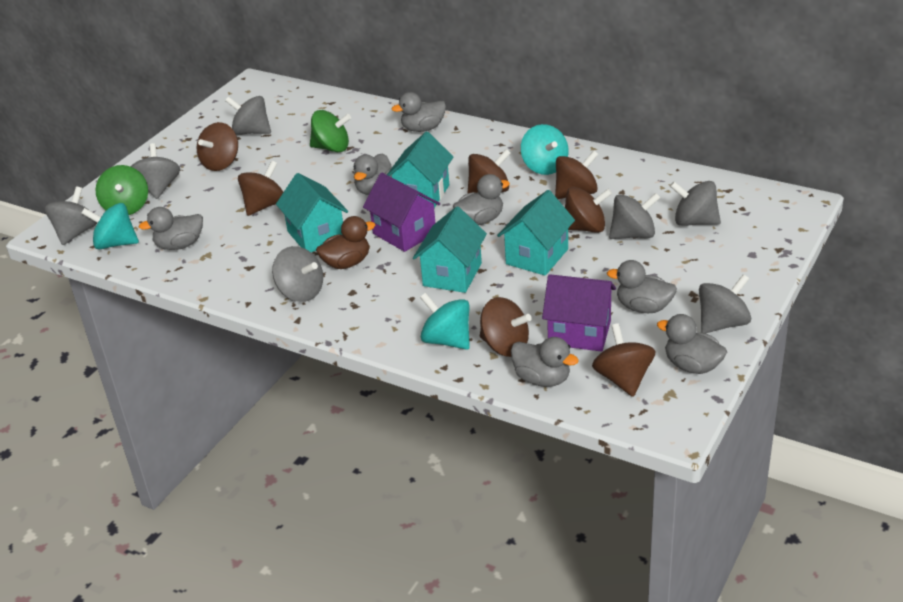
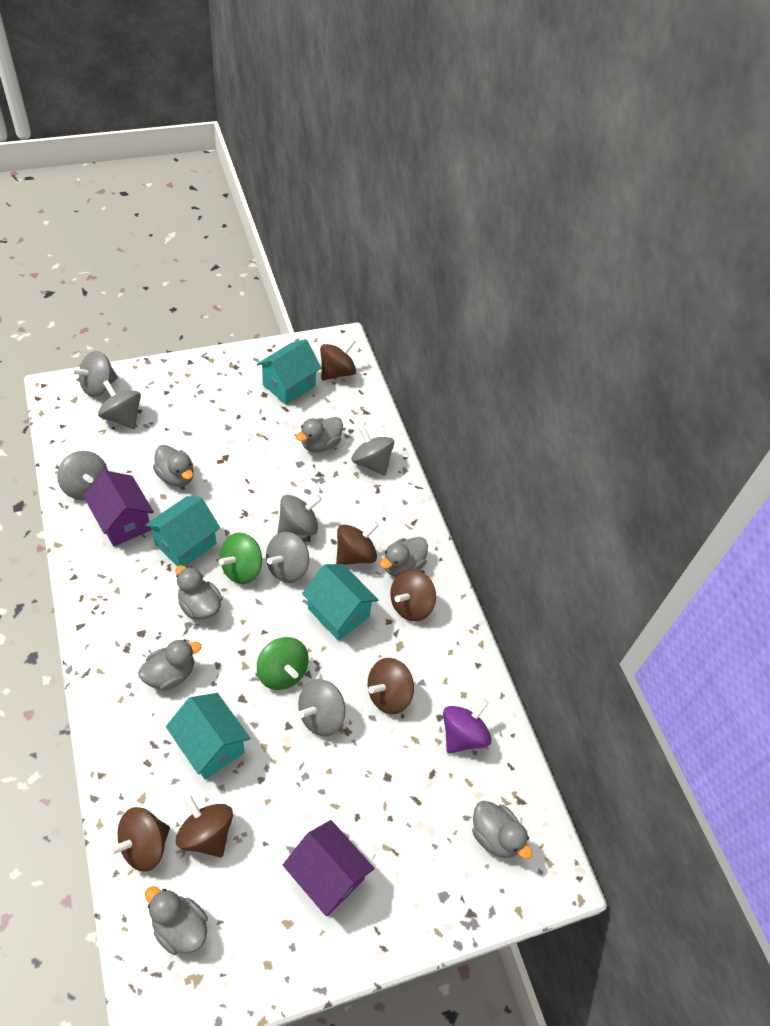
brown duck: 1 -> 0
brown spinning top: 7 -> 6
purple spinning top: 0 -> 1
turquoise spinning top: 3 -> 0

